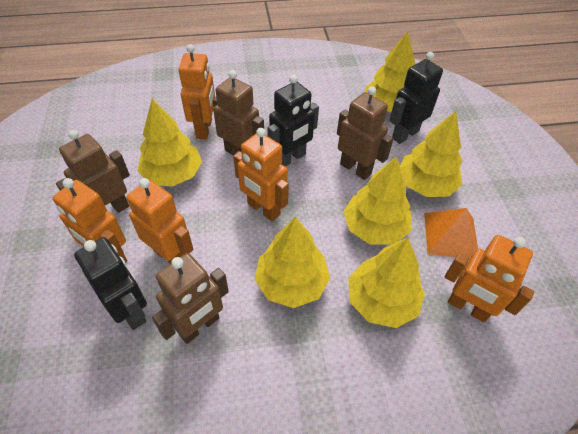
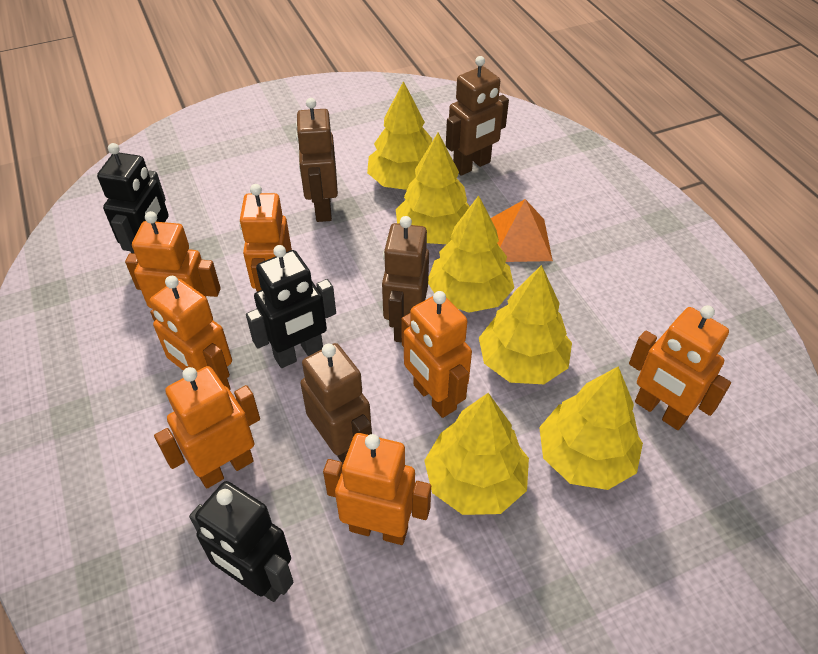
orange robot: 5 -> 7

